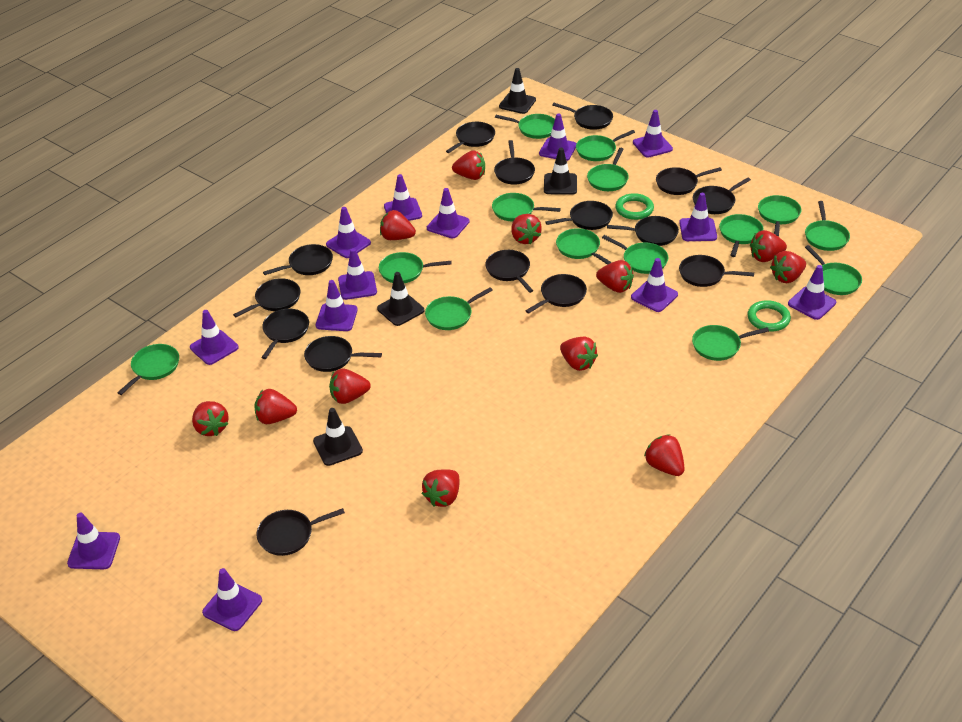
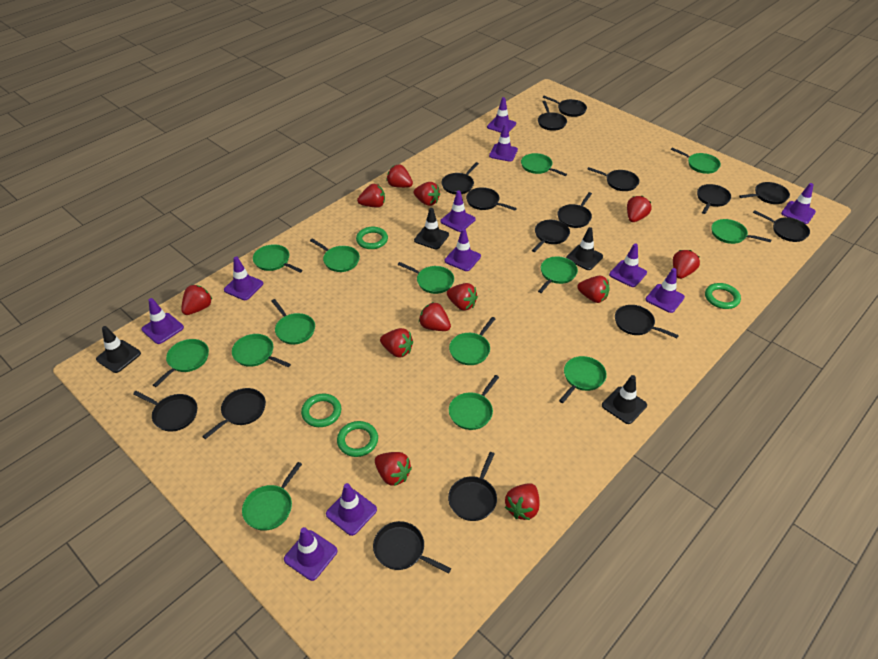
green ring: 2 -> 4
purple traffic cone: 13 -> 11

